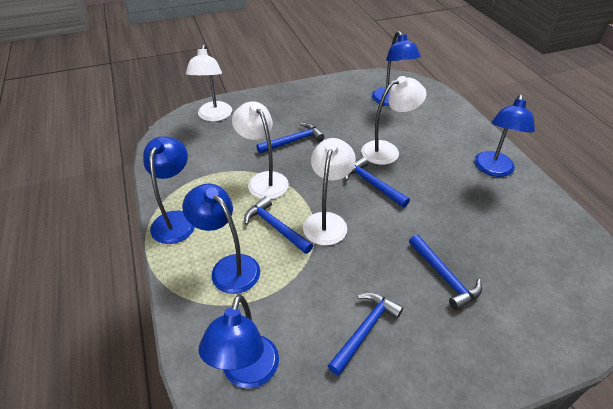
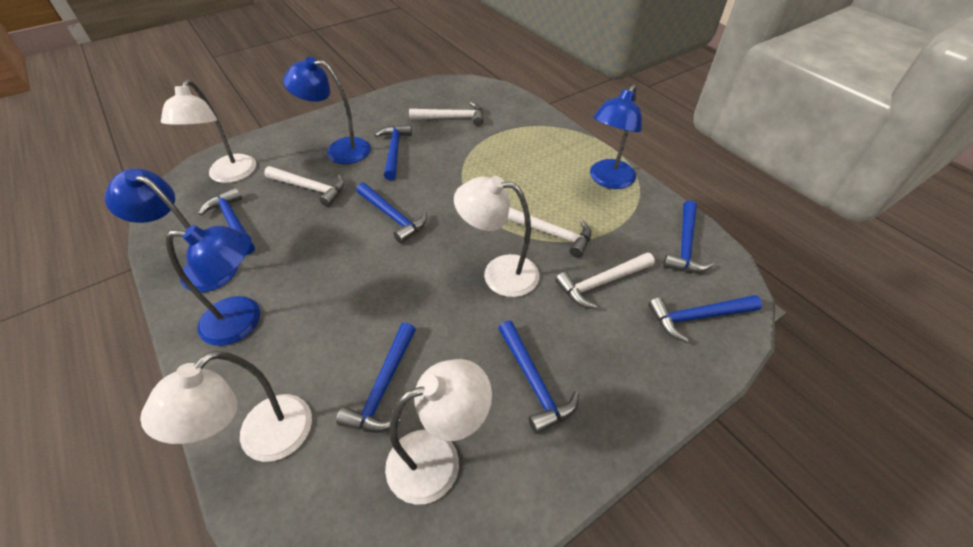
blue hammer: 5 -> 7
blue lamp: 5 -> 4
white hammer: 0 -> 4

